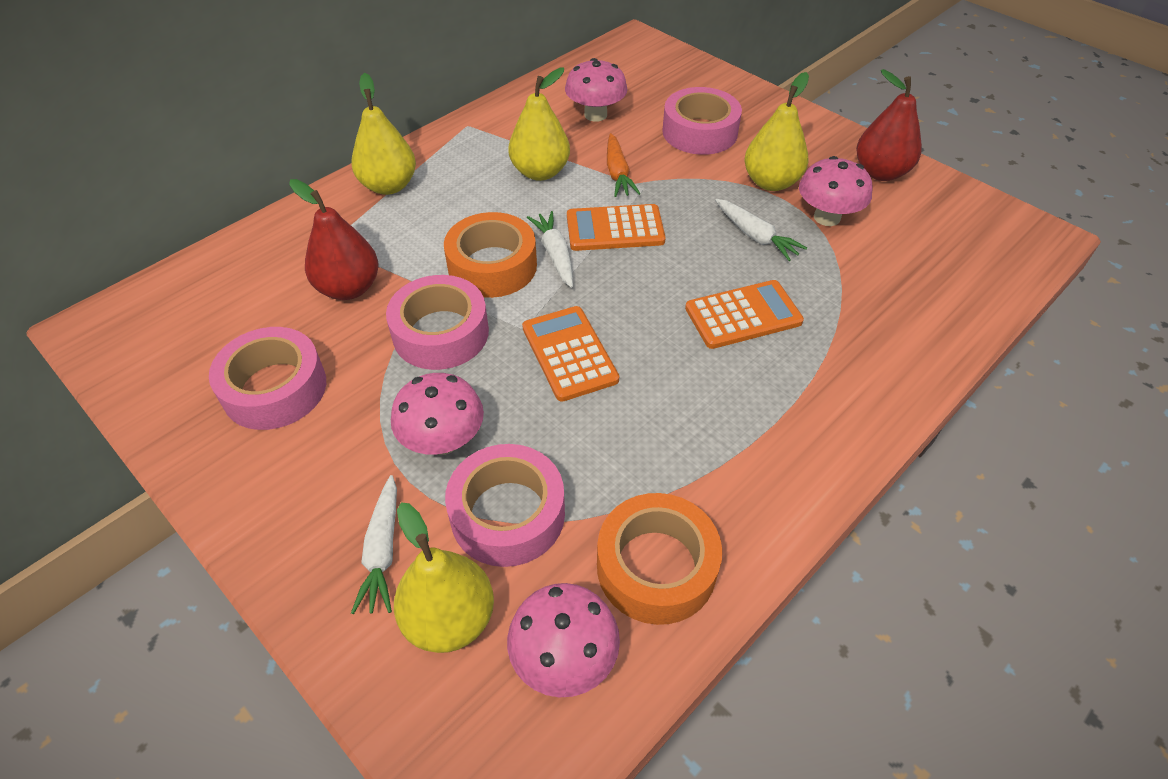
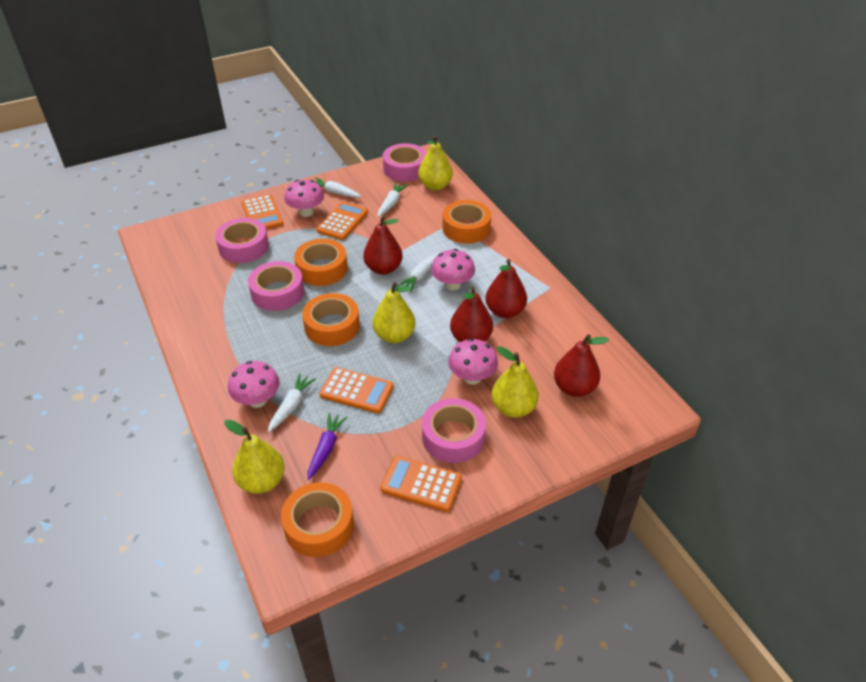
orange calculator: 3 -> 4
orange carrot: 1 -> 0
orange tape: 2 -> 4
purple carrot: 0 -> 1
red pear: 2 -> 4
white carrot: 3 -> 4

